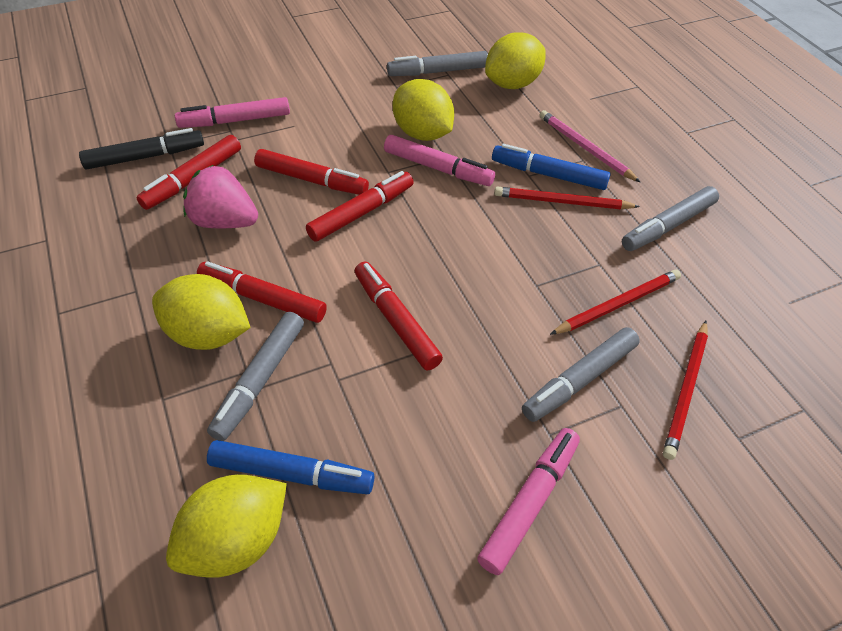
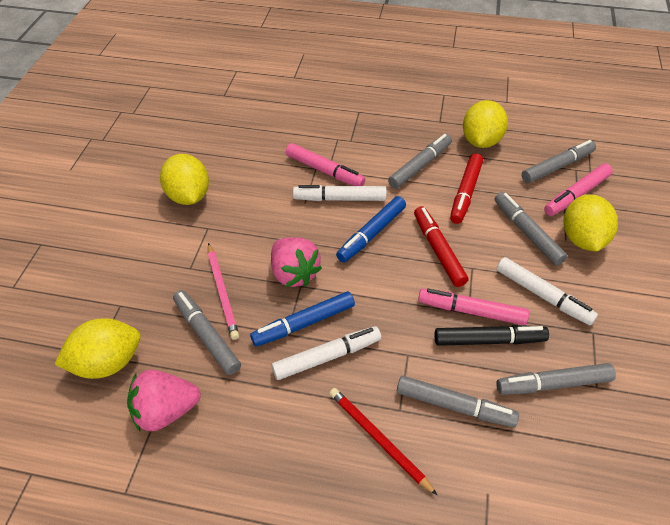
grey marker: 4 -> 6
pink strawberry: 1 -> 2
red marker: 5 -> 2
red pencil: 3 -> 1
white marker: 0 -> 3

